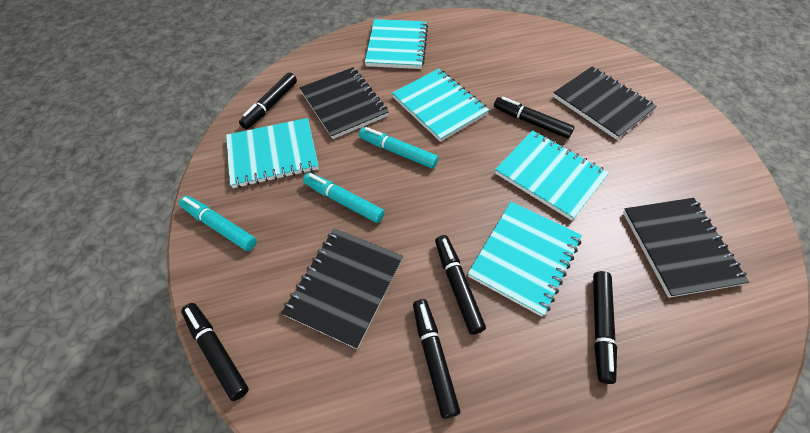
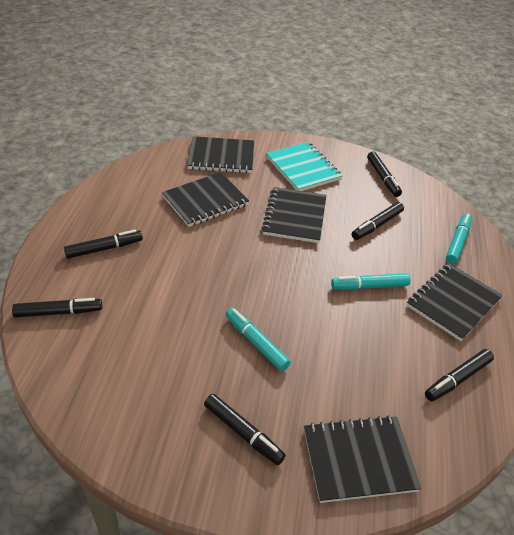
black notebook: 4 -> 5
turquoise notebook: 5 -> 1

